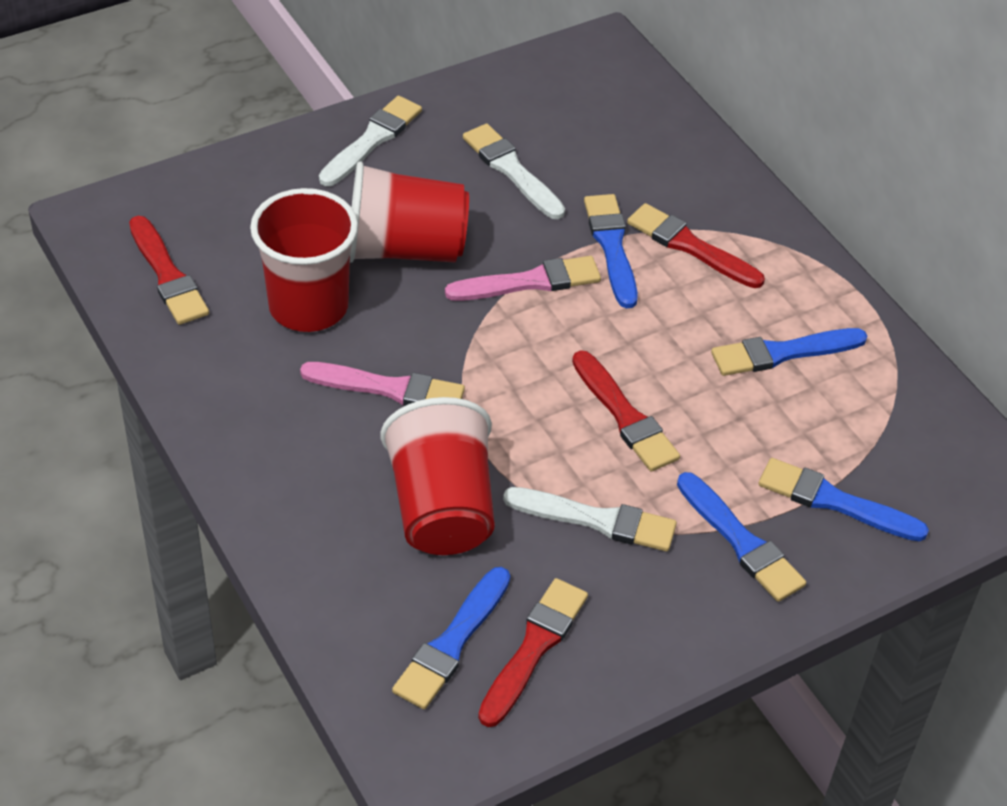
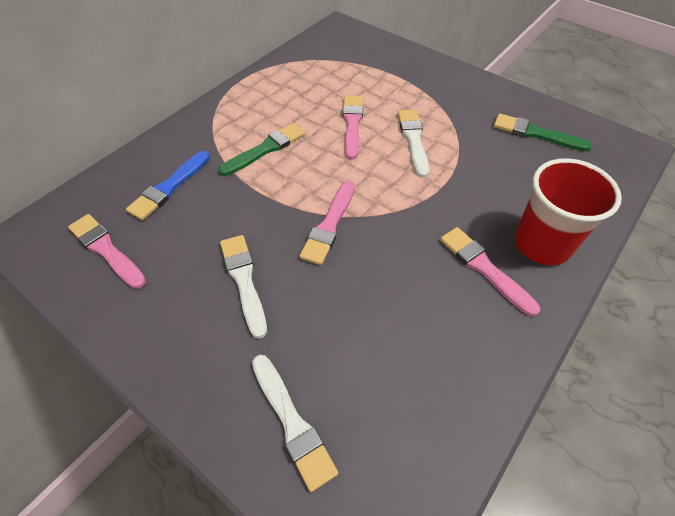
blue brush: 5 -> 1
green brush: 0 -> 2
pink brush: 2 -> 4
red brush: 4 -> 0
red cup: 3 -> 1

